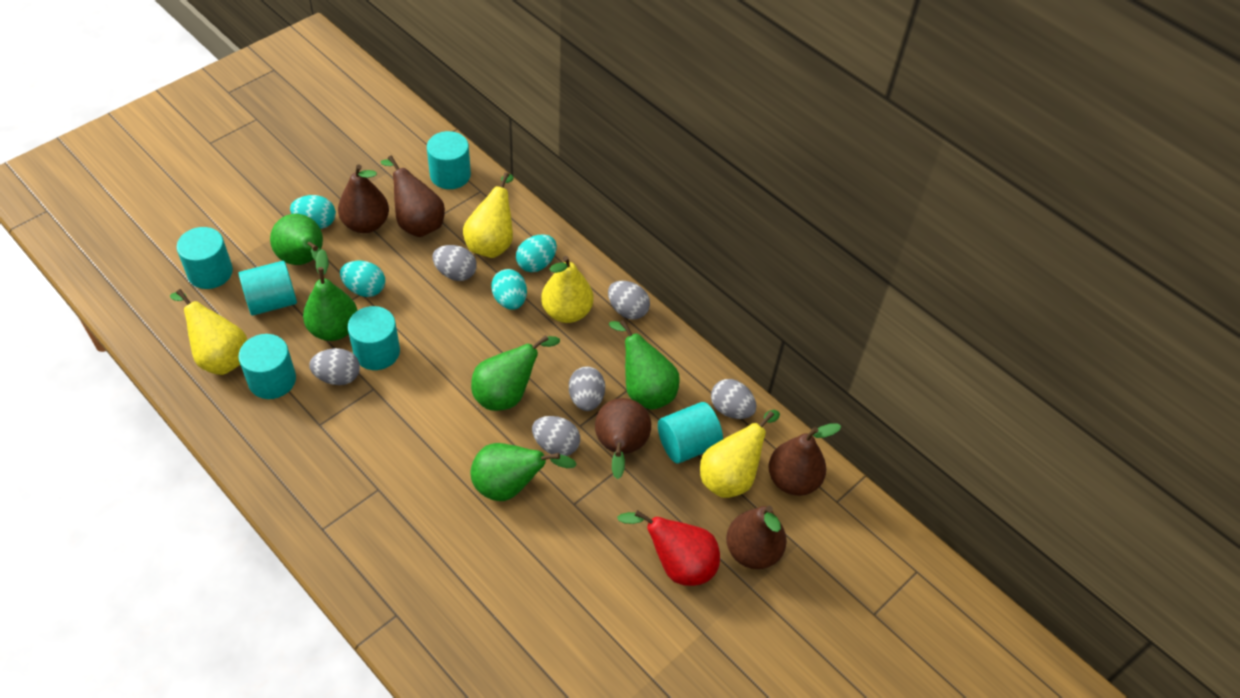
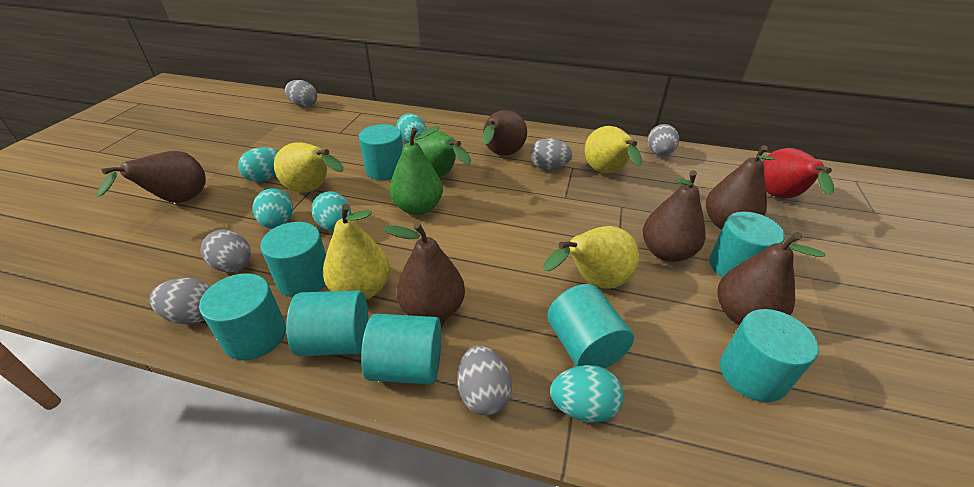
brown pear: 5 -> 6
green pear: 5 -> 2
turquoise cylinder: 6 -> 8
turquoise egg: 4 -> 5

